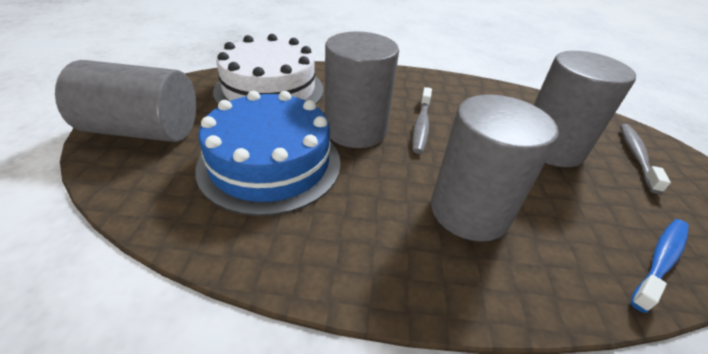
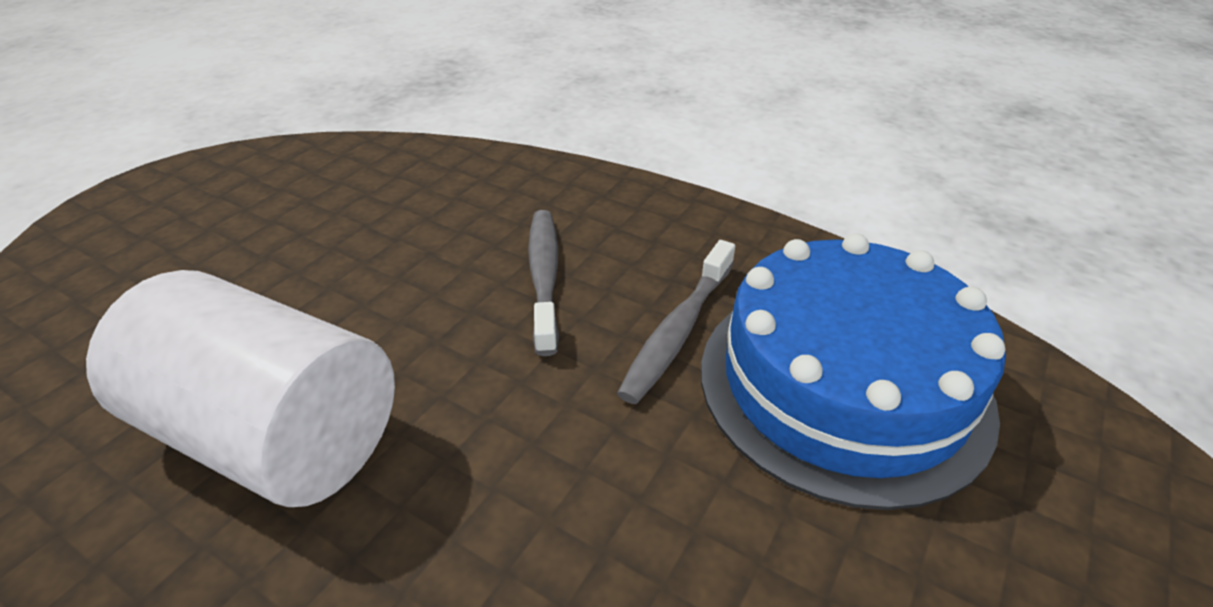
blue toothbrush: 1 -> 0
grey cylinder: 4 -> 0
white cake: 1 -> 0
white cylinder: 0 -> 1

